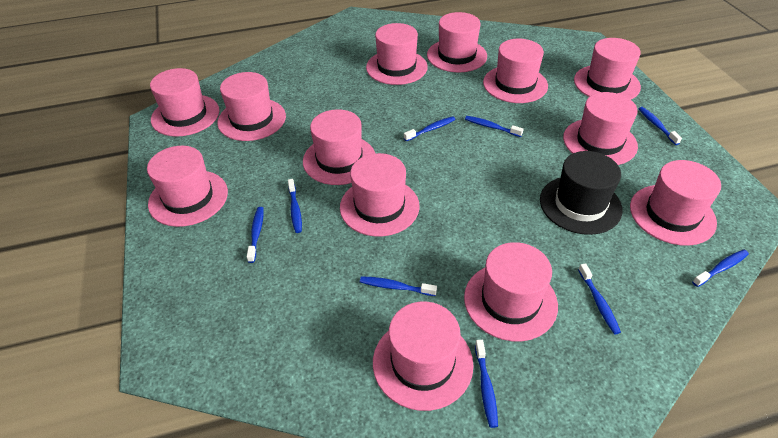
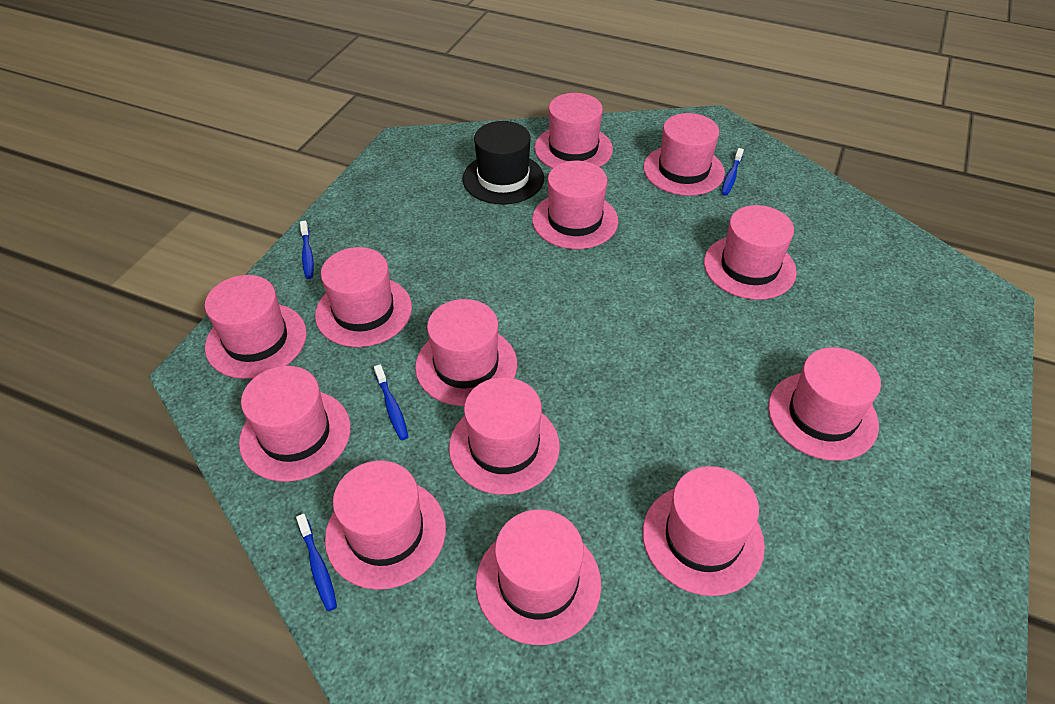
blue toothbrush: 9 -> 4

